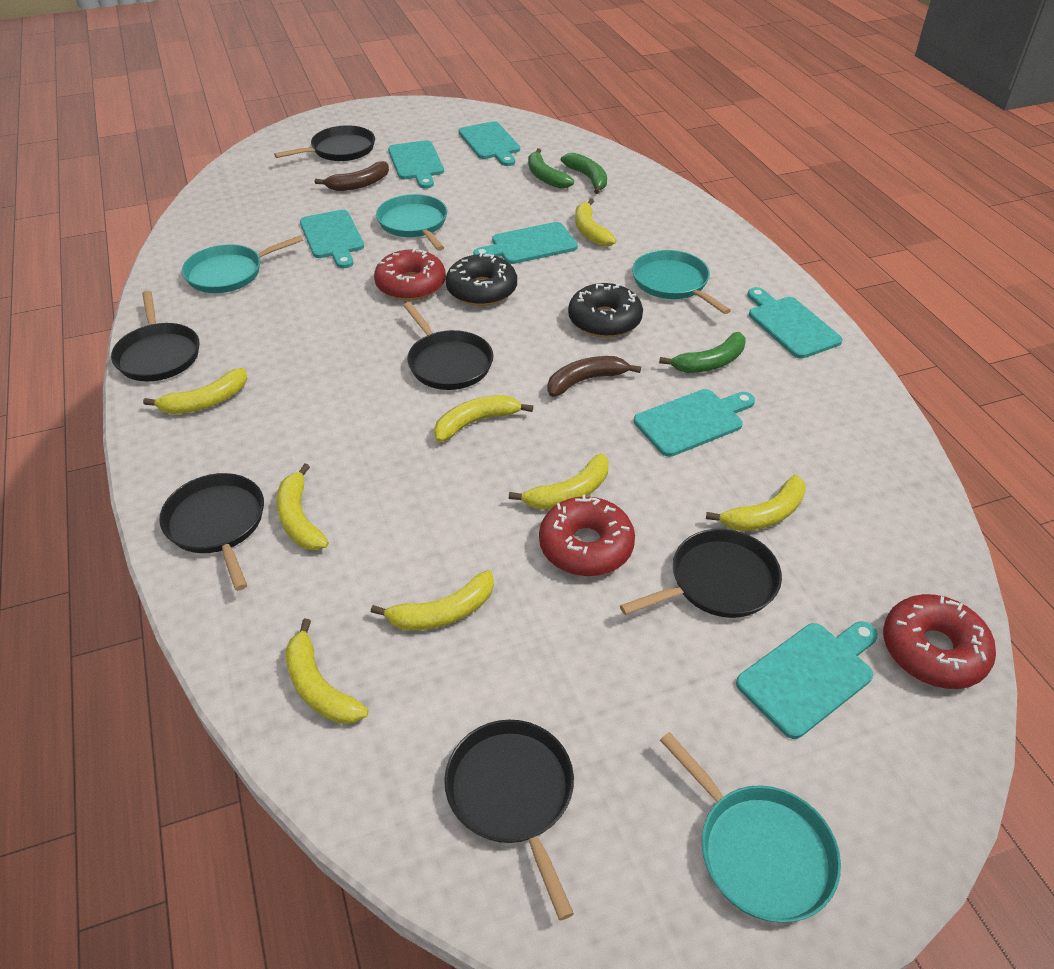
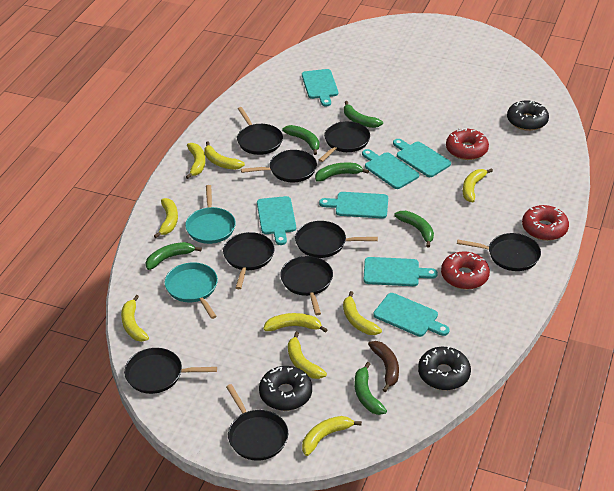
black donut: 2 -> 3
black pan: 6 -> 9
brown banana: 2 -> 1
green banana: 3 -> 6
turquoise pan: 4 -> 2
yellow banana: 8 -> 9

